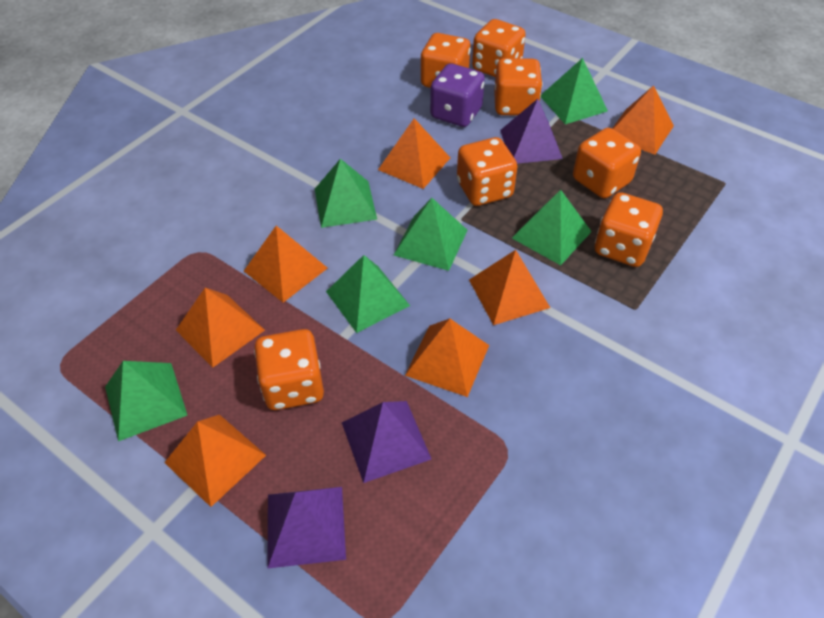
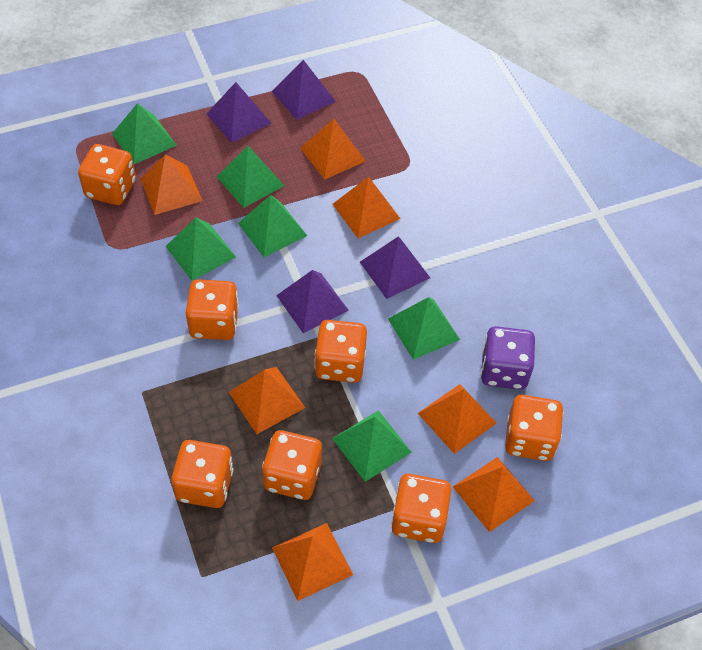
purple pyramid: 3 -> 4

